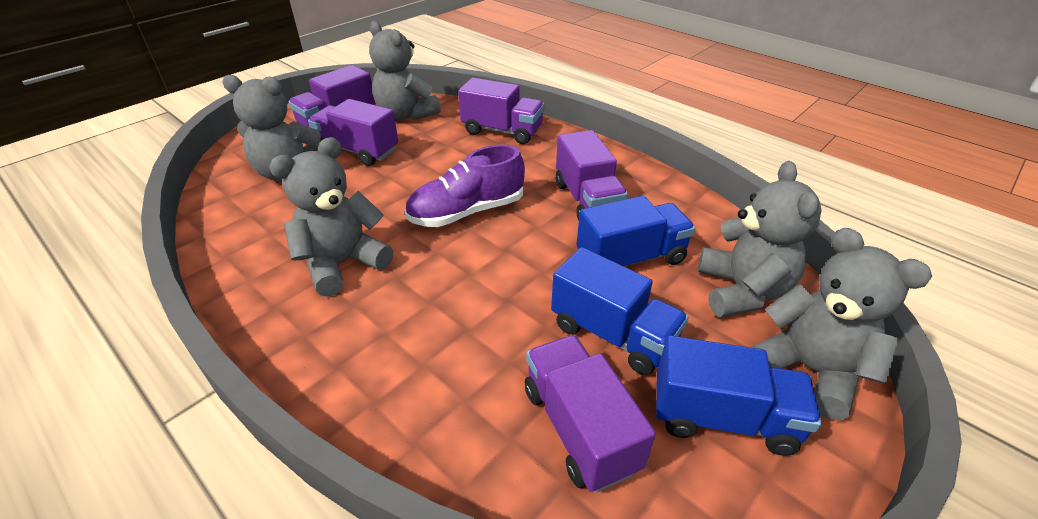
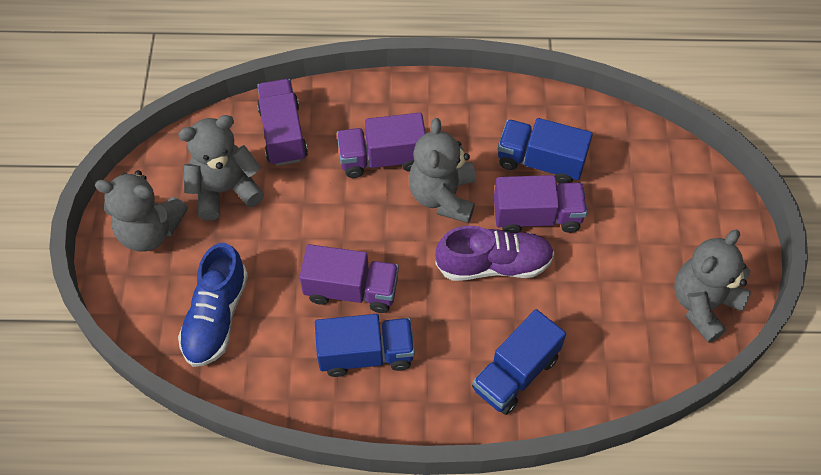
blue shoe: 0 -> 1
grey teddy bear: 5 -> 4
purple truck: 5 -> 4

